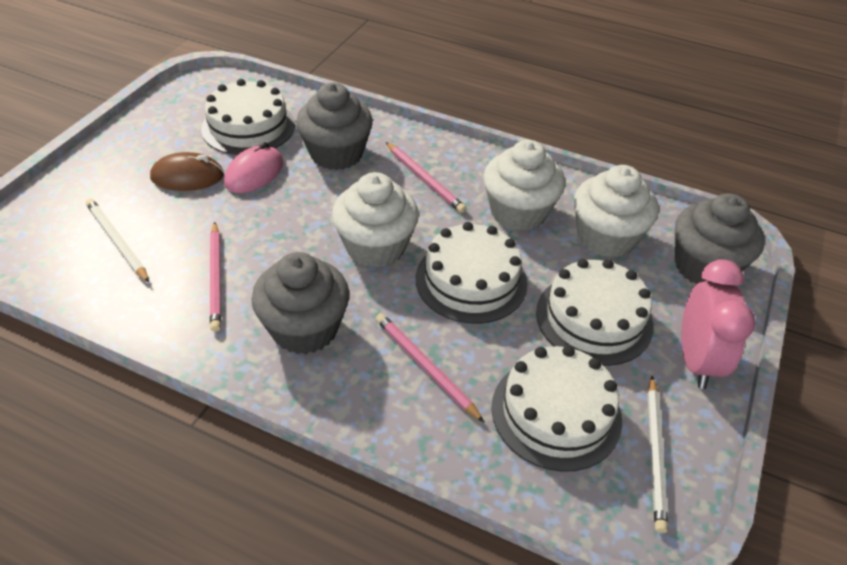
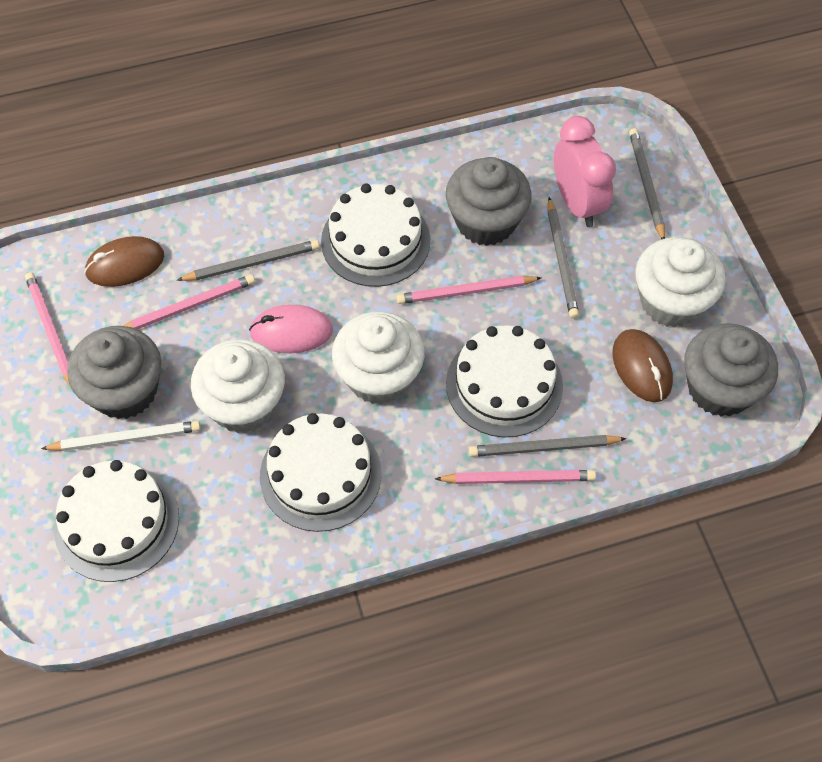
brown mouse: 1 -> 2
grey pencil: 0 -> 4
pink pencil: 3 -> 4
white pencil: 2 -> 1

